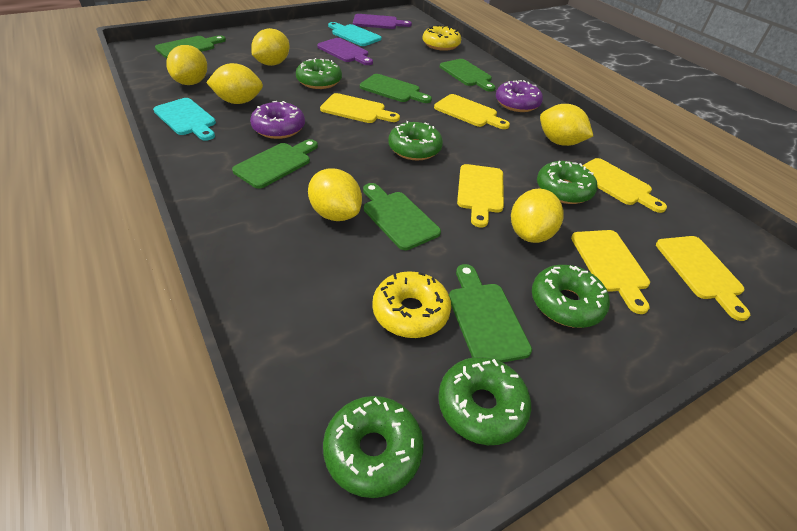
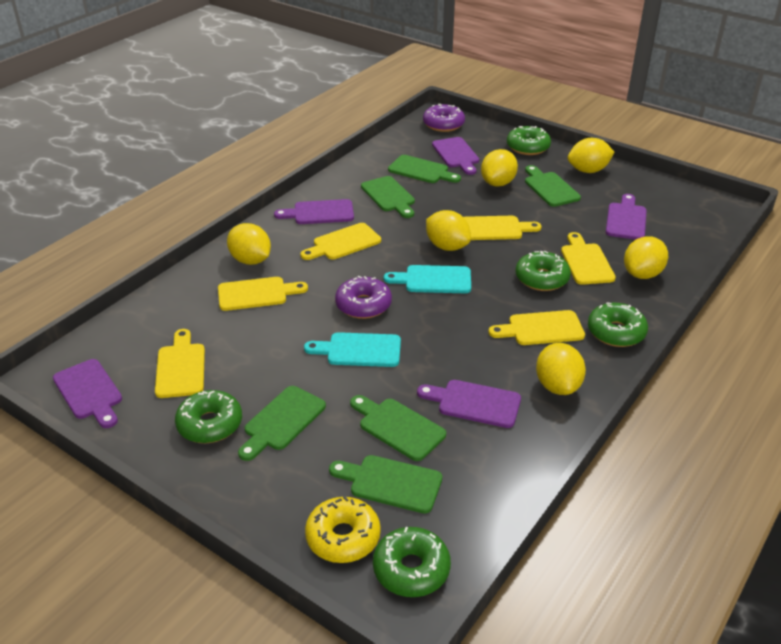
green donut: 6 -> 5
purple cutting board: 2 -> 5
yellow donut: 2 -> 1

